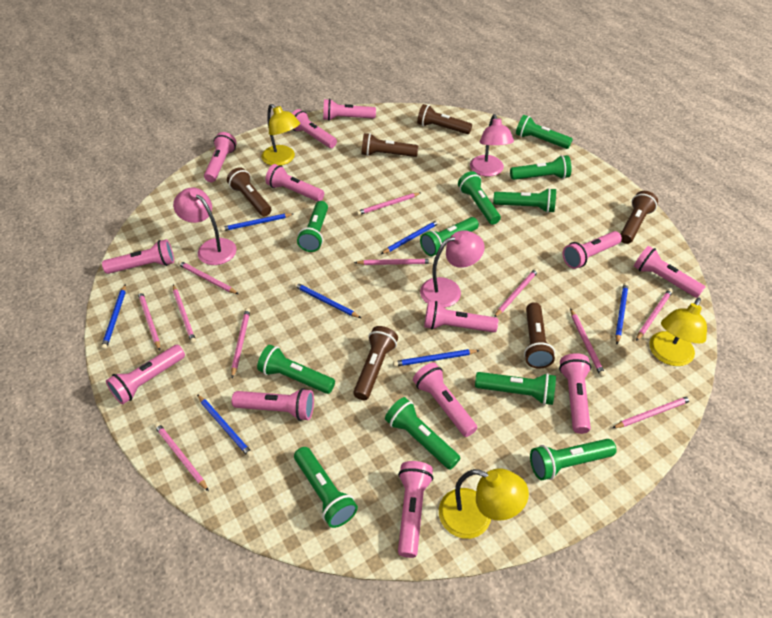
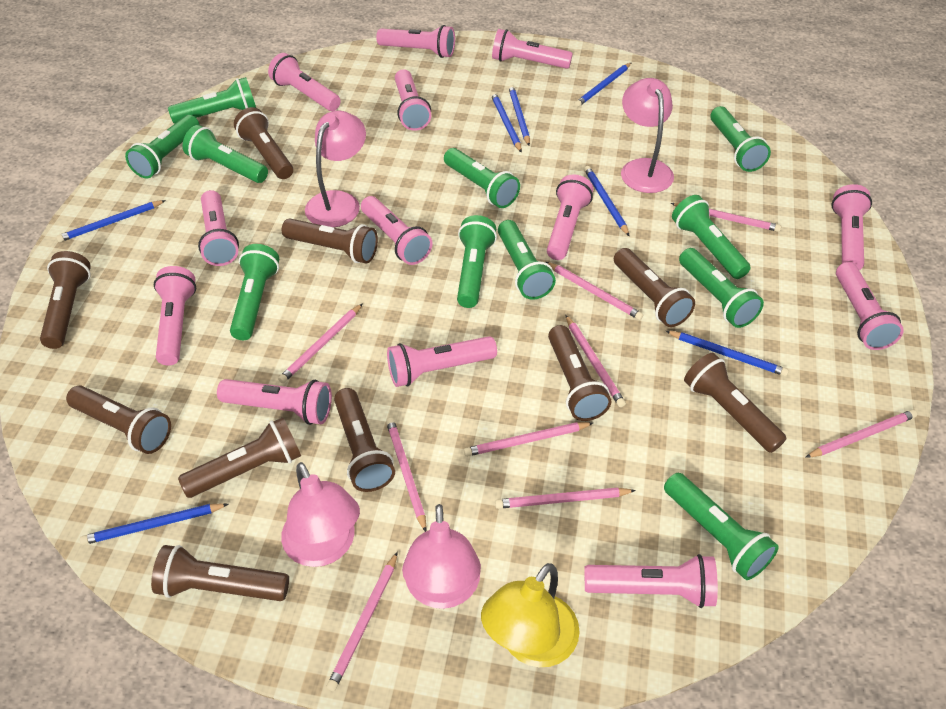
brown flashlight: 6 -> 10
pink lamp: 3 -> 4
pink pencil: 11 -> 9
yellow lamp: 3 -> 1

